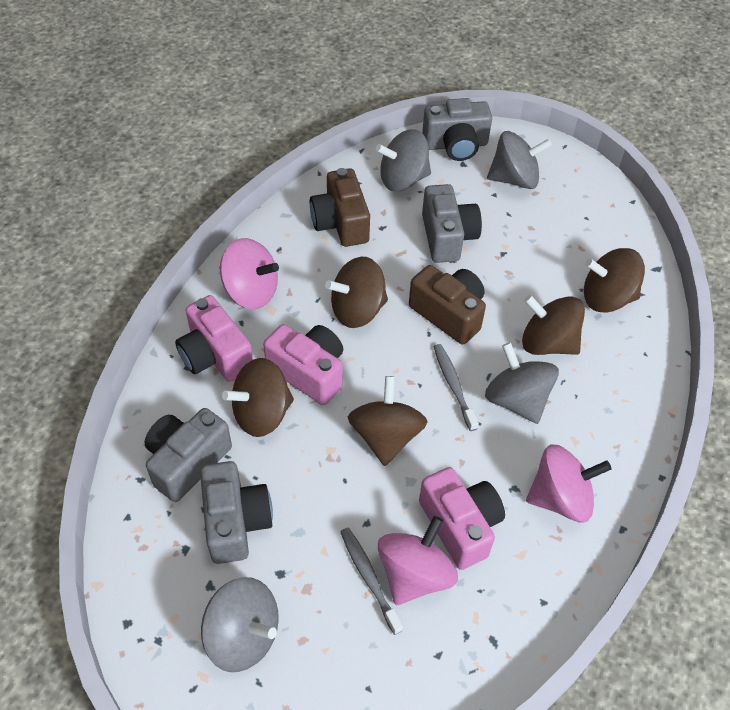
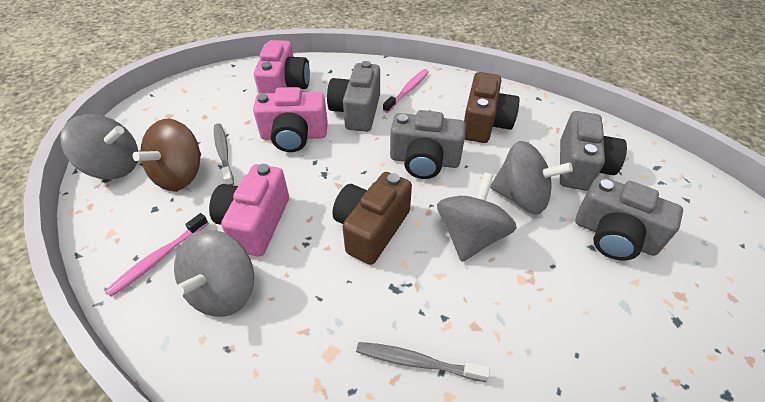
brown spinning top: 5 -> 1
pink spinning top: 3 -> 0
pink toothbrush: 0 -> 2

